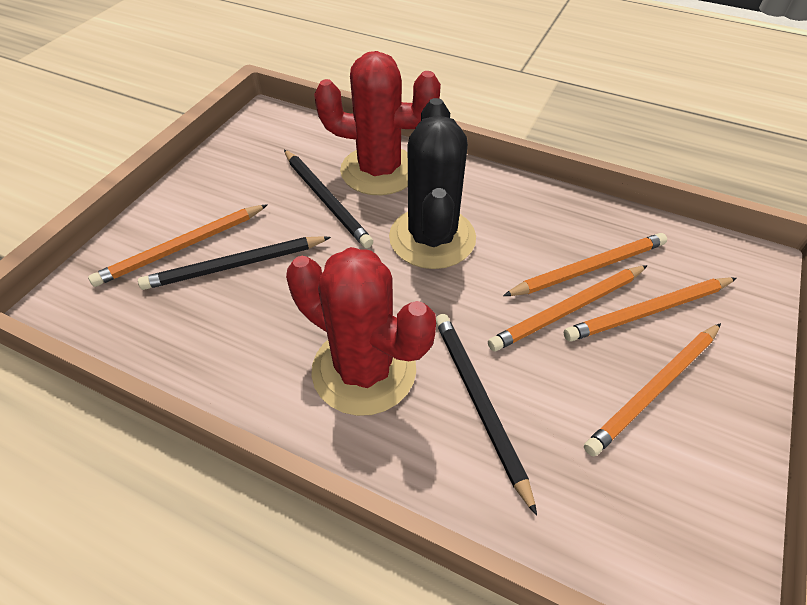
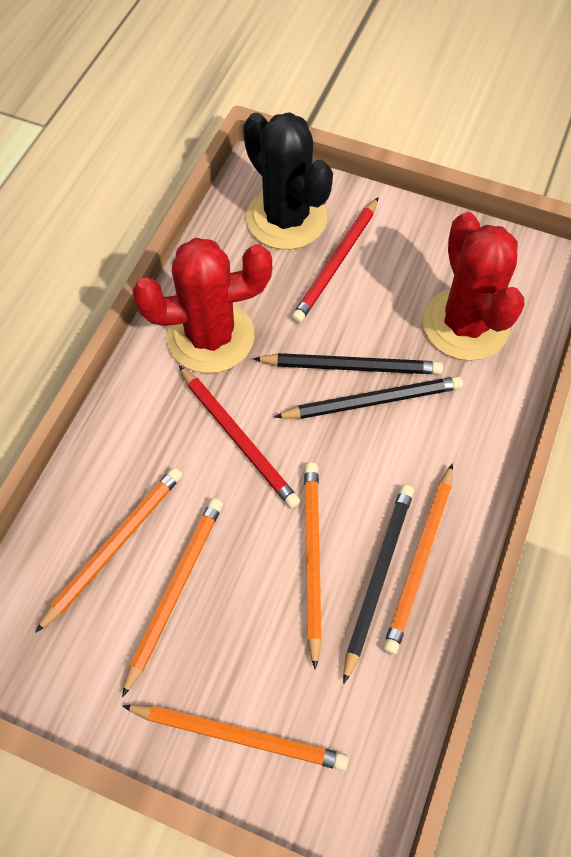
red pencil: 0 -> 2

